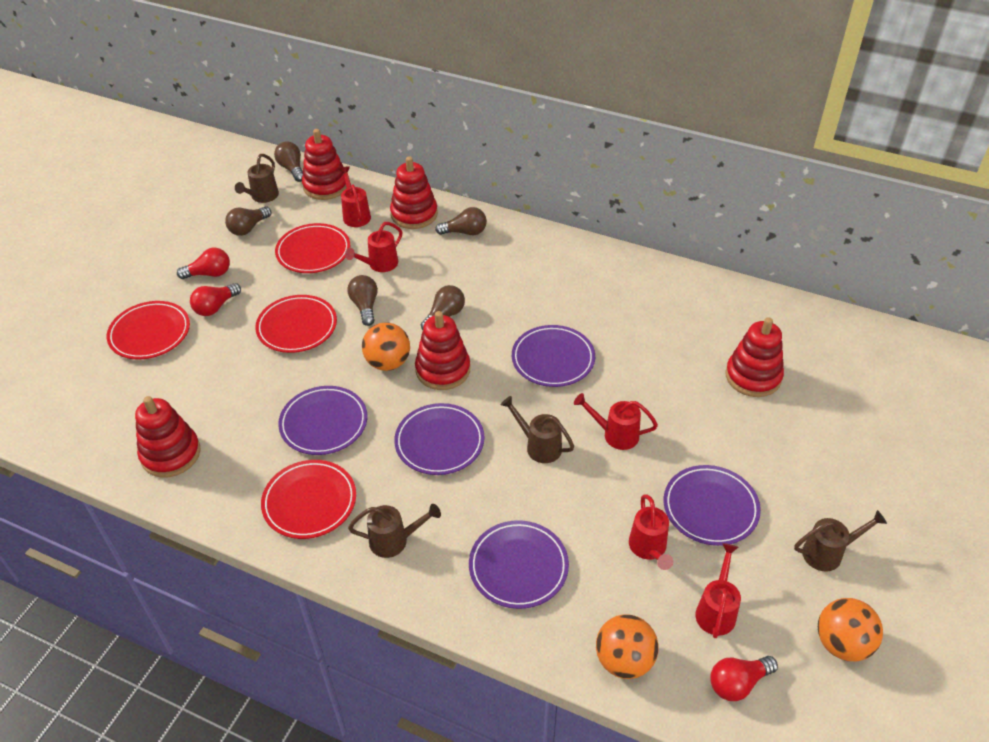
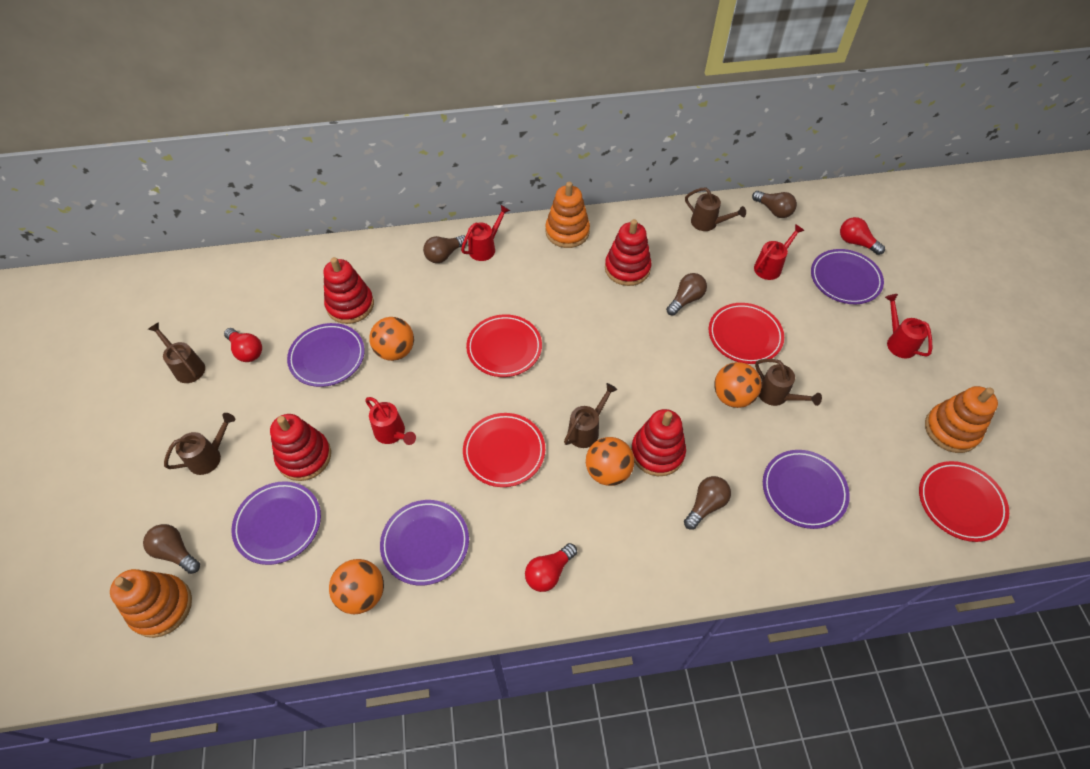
brown watering can: 4 -> 5
orange ball: 3 -> 4
orange stacking toy: 0 -> 3
red stacking toy: 5 -> 4
red watering can: 5 -> 4

